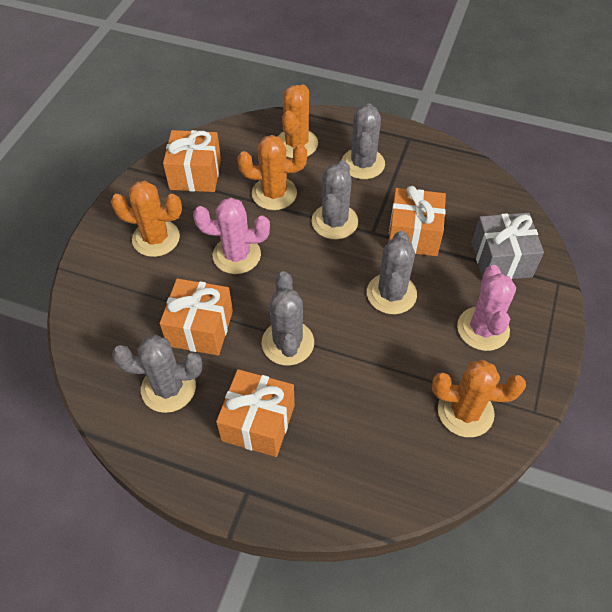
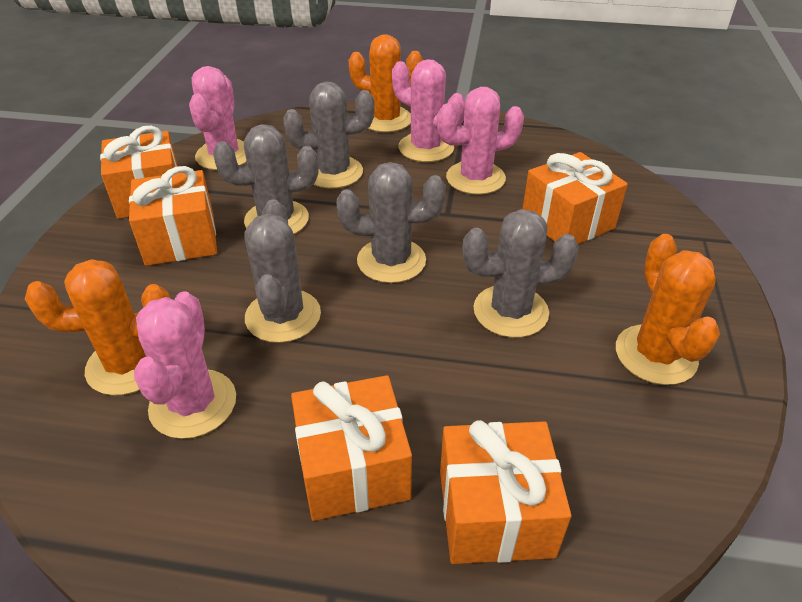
grey gift: 1 -> 0
orange cactus: 4 -> 3
orange gift: 4 -> 5
pink cactus: 2 -> 4

